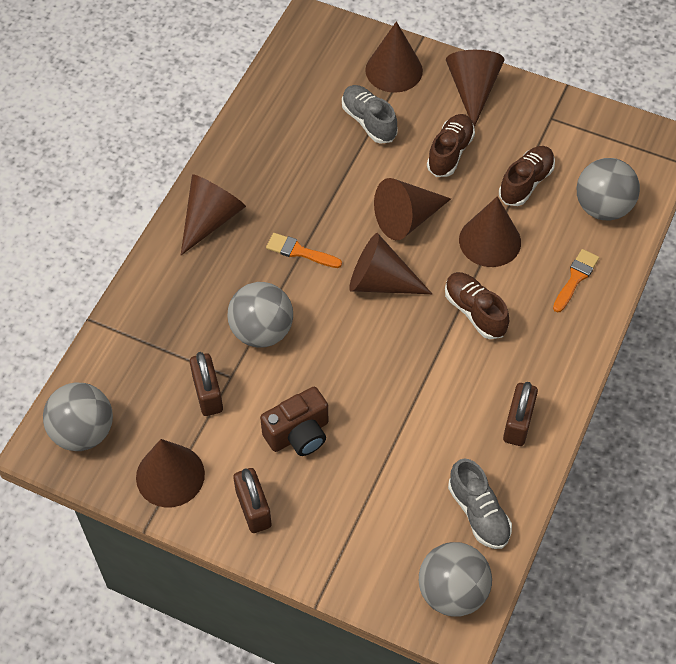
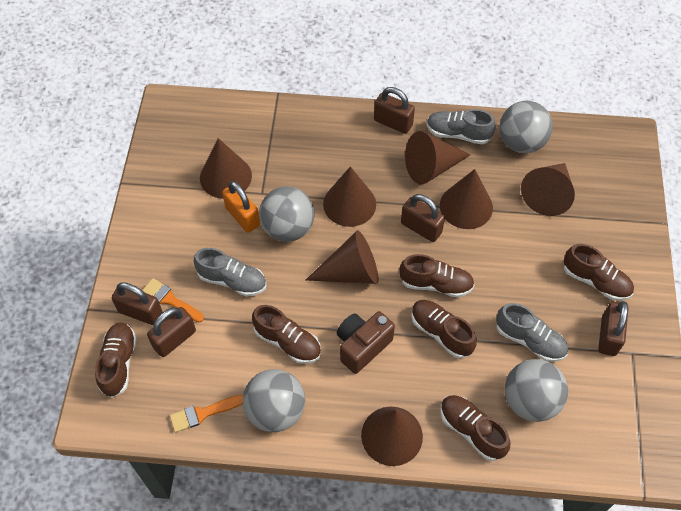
brown padlock: 3 -> 5
brown shoe: 3 -> 6
grey shoe: 2 -> 3
orange padlock: 0 -> 1

